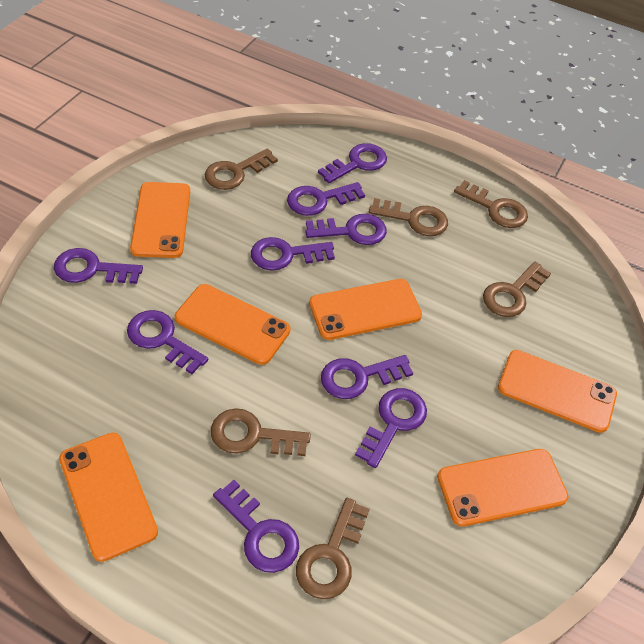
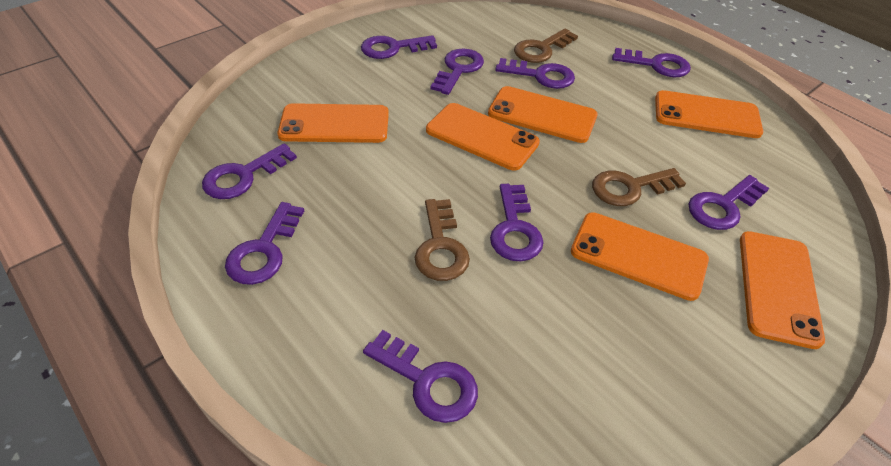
brown key: 6 -> 3

